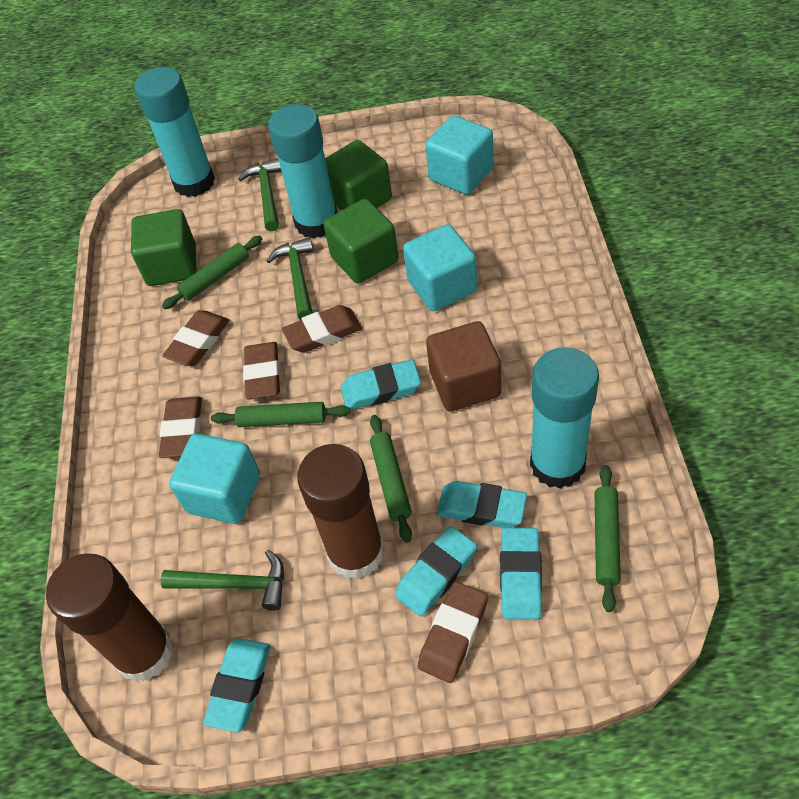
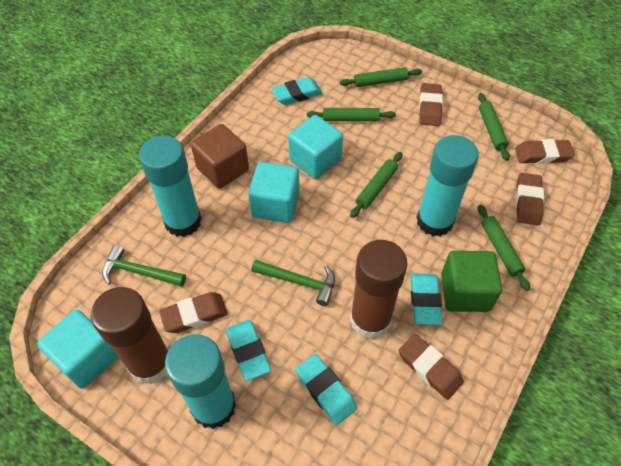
green cube: 3 -> 1
green hammer: 3 -> 2
green rolling pin: 4 -> 5
turquoise eraser: 5 -> 4

